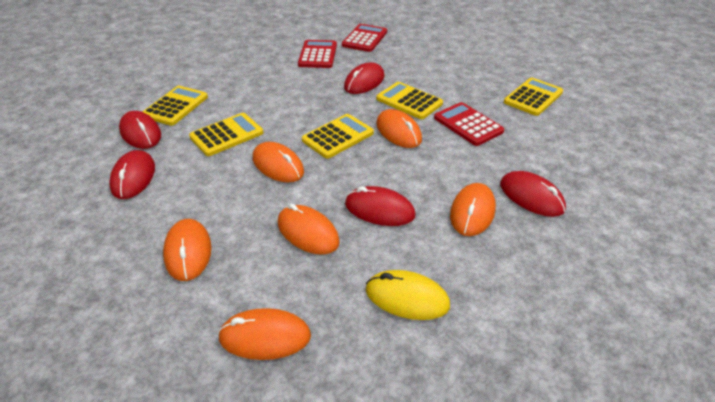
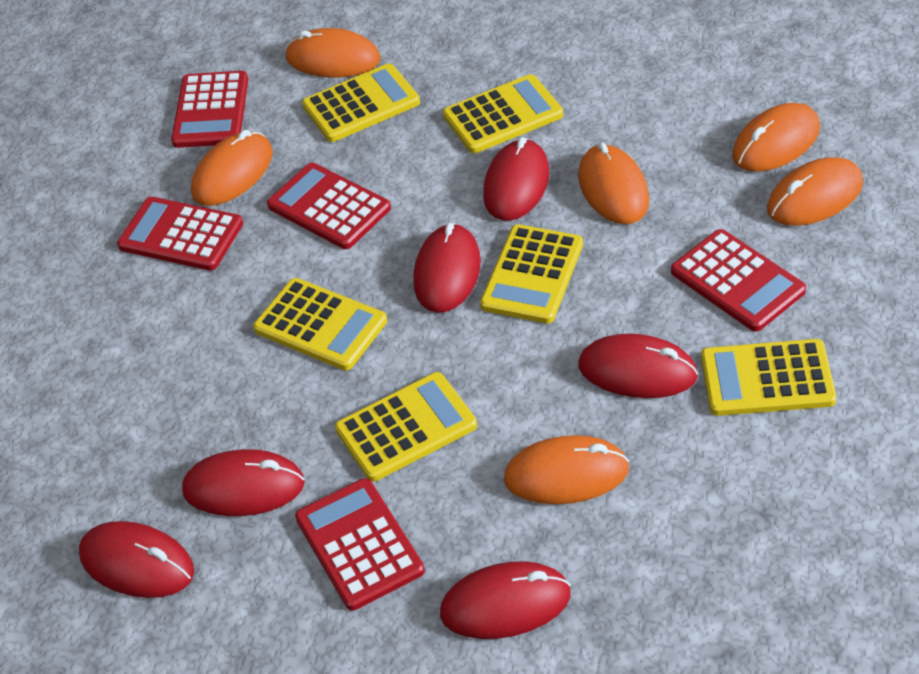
red calculator: 3 -> 5
red mouse: 5 -> 6
yellow calculator: 5 -> 6
yellow mouse: 1 -> 0

